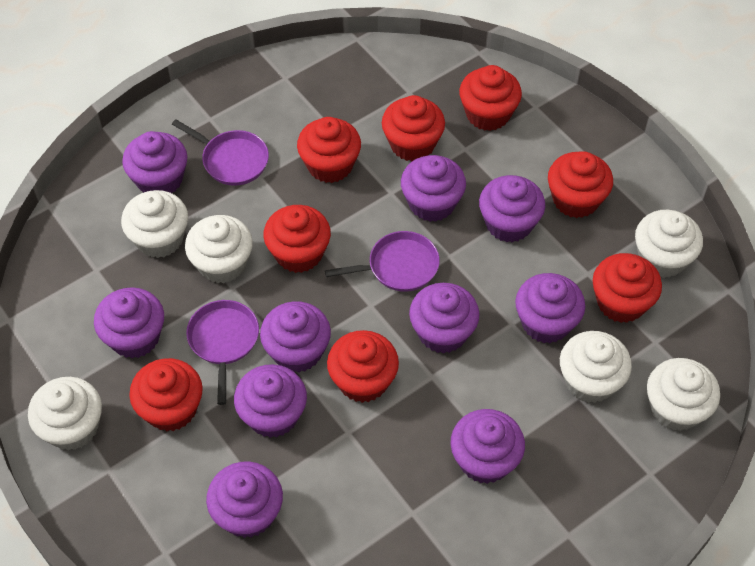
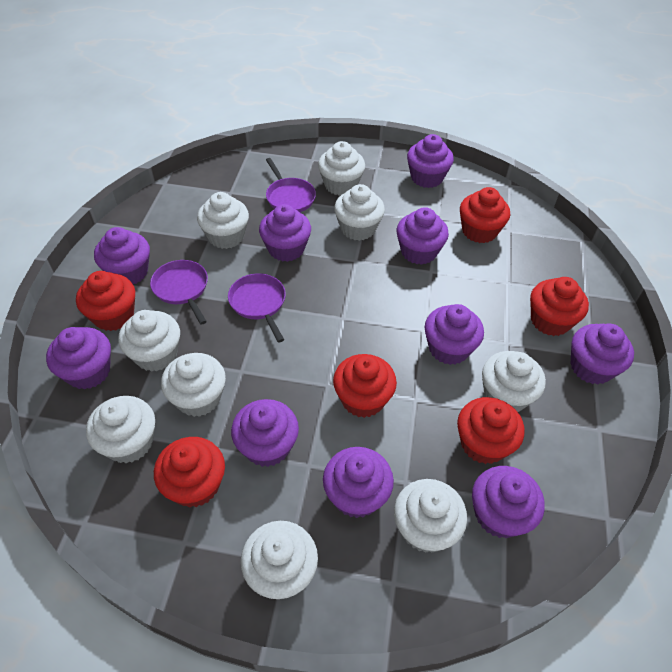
red cupcake: 8 -> 6
white cupcake: 6 -> 9

